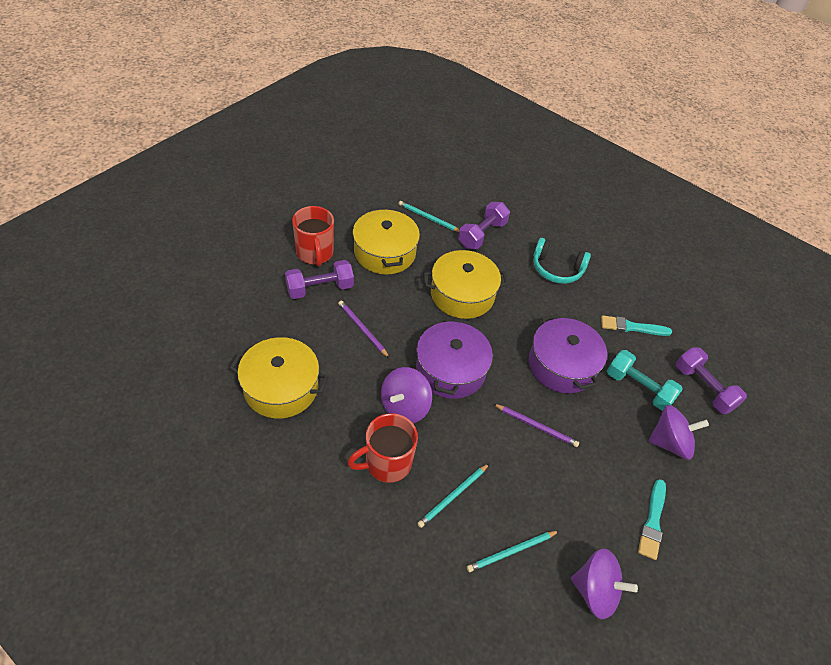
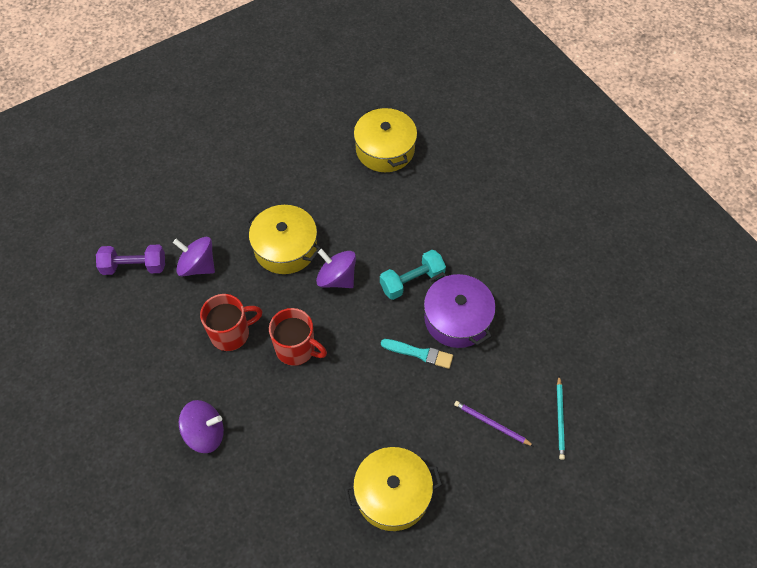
purple dumbbell: 3 -> 1
purple pencil: 2 -> 1
purple pot: 2 -> 1
turquoise brush: 2 -> 1
turquoise headphones: 1 -> 0
turquoise pencil: 3 -> 1

